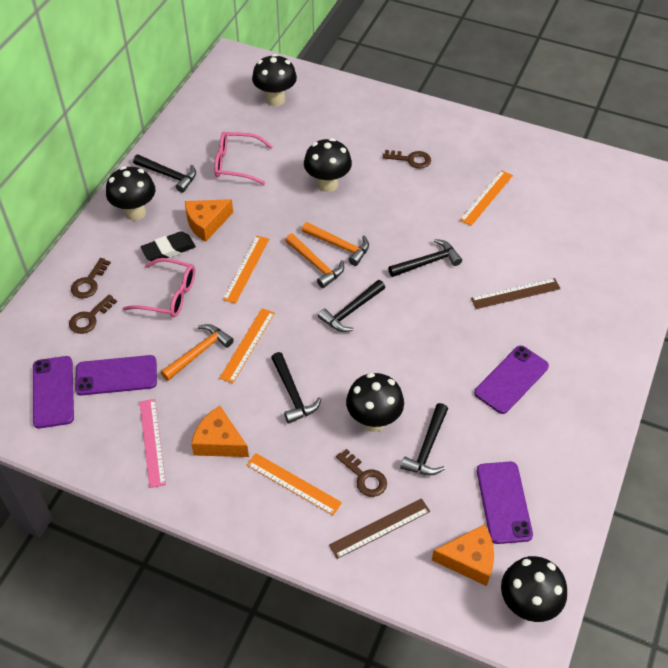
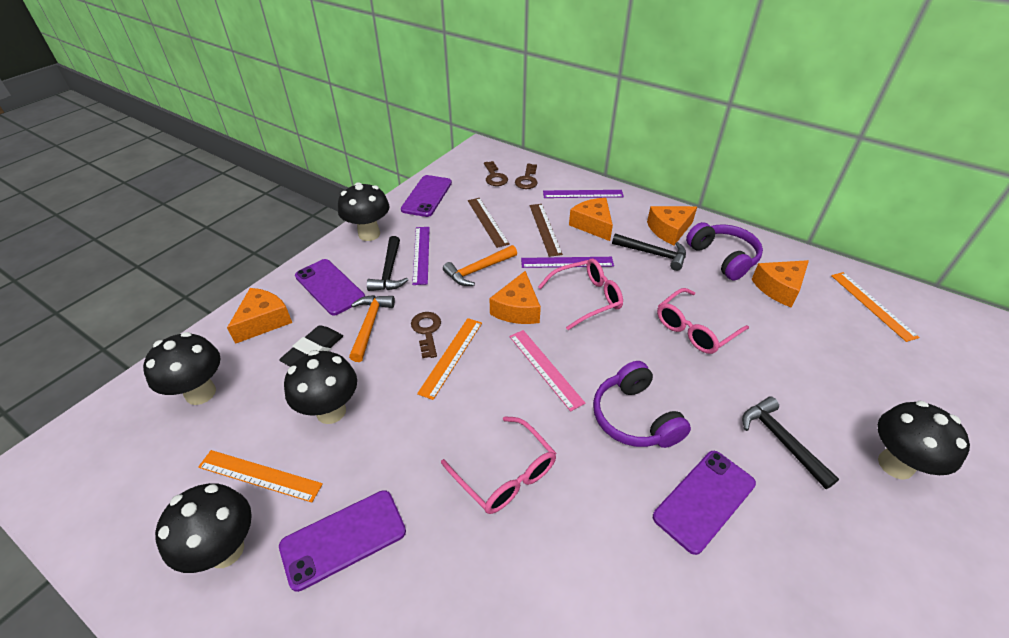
black hammer: 5 -> 3
brown key: 4 -> 3
orange cheese: 3 -> 5
orange hammer: 3 -> 2
orange ruler: 4 -> 3
pink glasses: 2 -> 3
purple headphones: 0 -> 2
purple ruler: 0 -> 3

